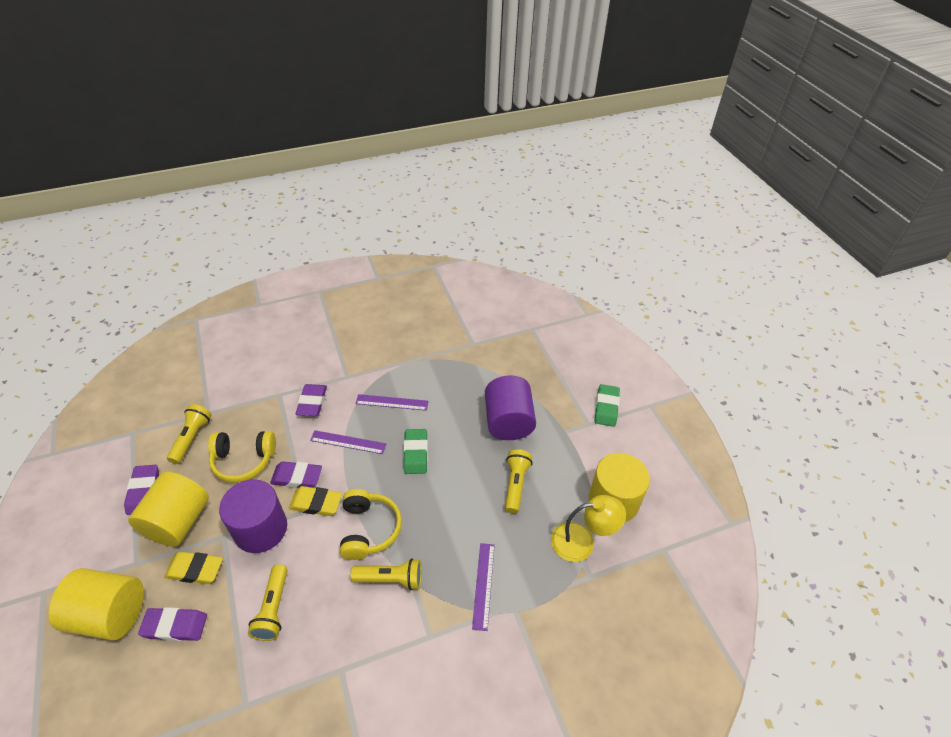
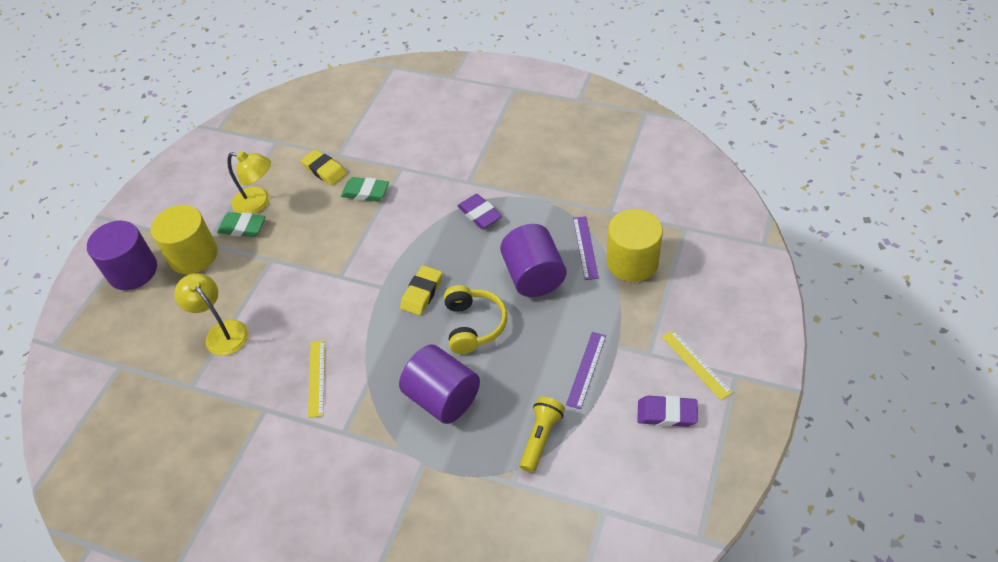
purple cylinder: 2 -> 3
purple eraser: 4 -> 2
purple ruler: 3 -> 2
yellow cylinder: 3 -> 2
yellow flashlight: 4 -> 1
yellow headphones: 2 -> 1
yellow lamp: 1 -> 2
yellow ruler: 0 -> 2

